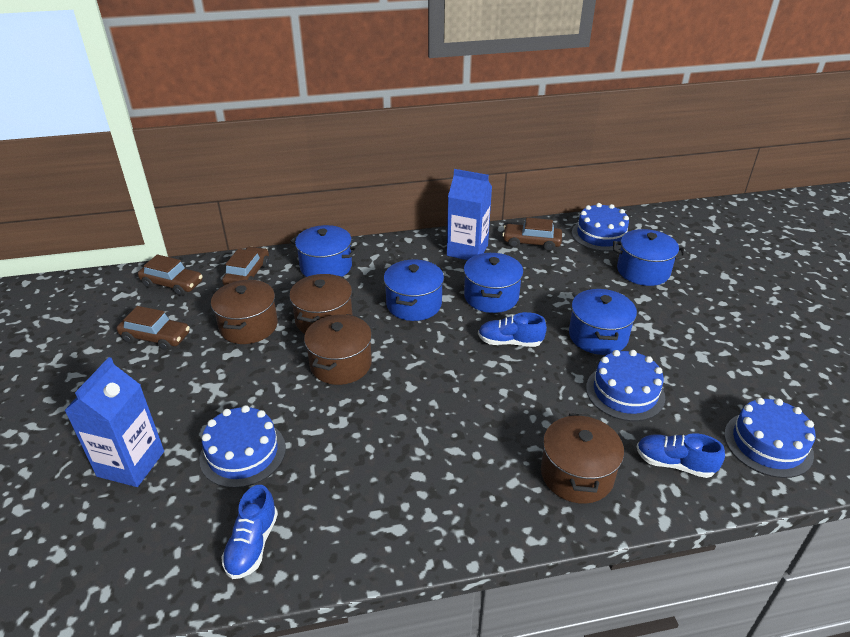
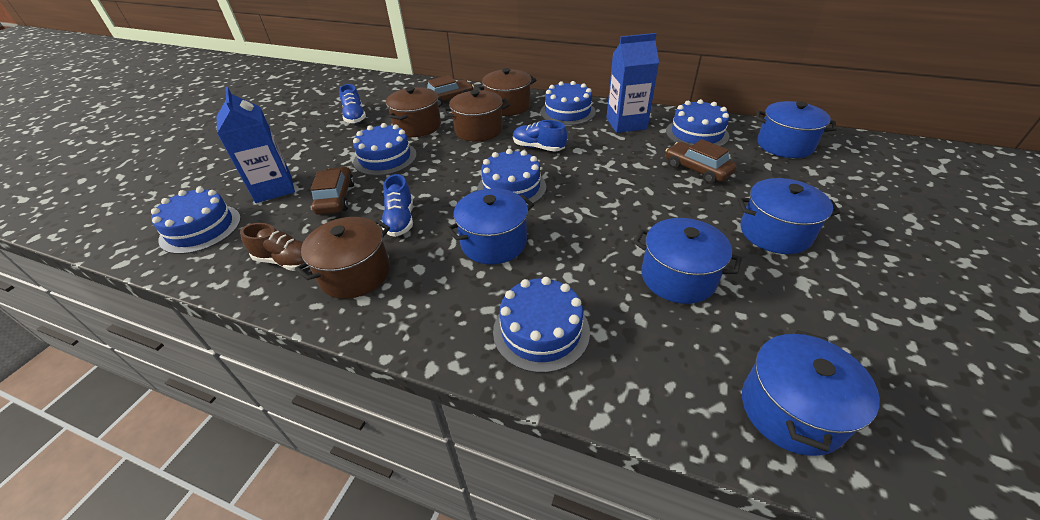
blue cake: 4 -> 6
brown car: 4 -> 3
brown shoe: 0 -> 1

